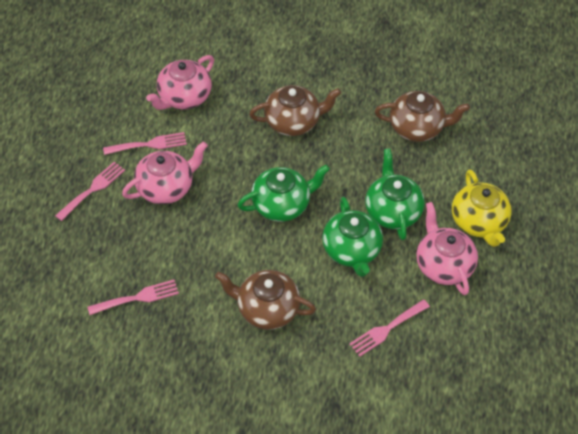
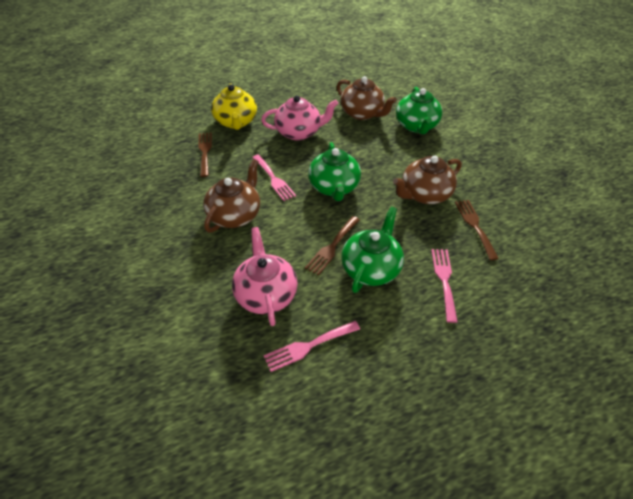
brown fork: 0 -> 3
pink fork: 4 -> 3
pink teapot: 3 -> 2

